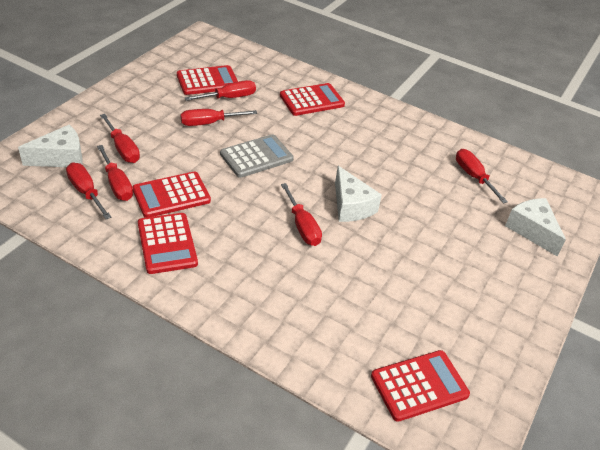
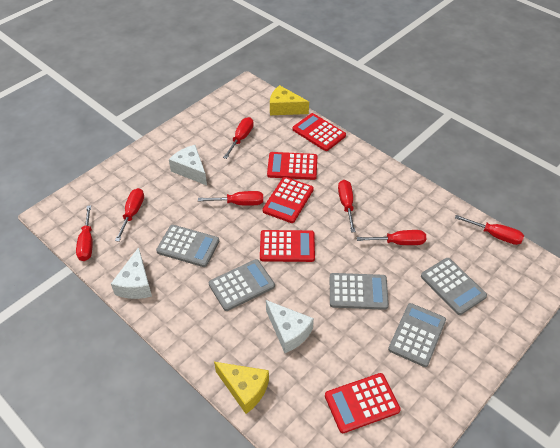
grey calculator: 1 -> 5
yellow cheese: 0 -> 2

